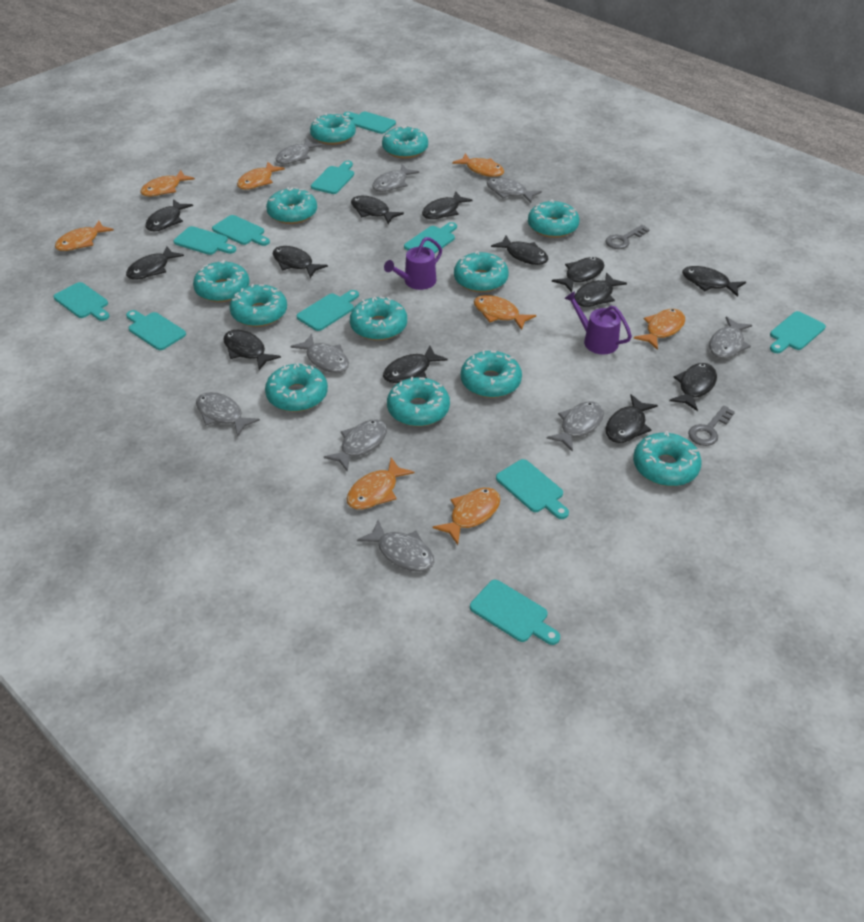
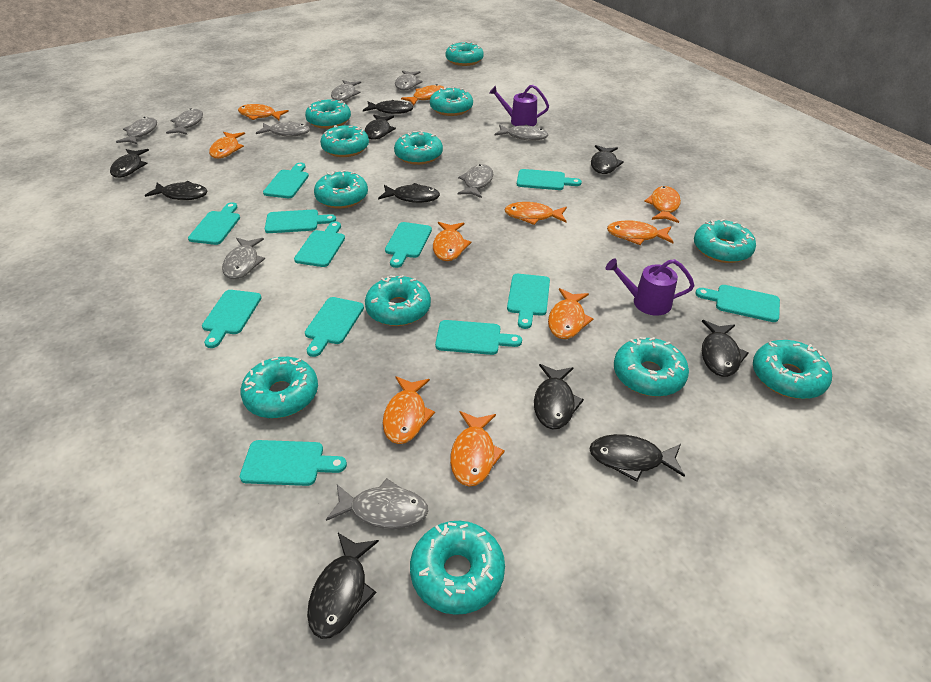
black fish: 13 -> 10
grey key: 2 -> 0
orange fish: 8 -> 10
turquoise cutting board: 11 -> 12

